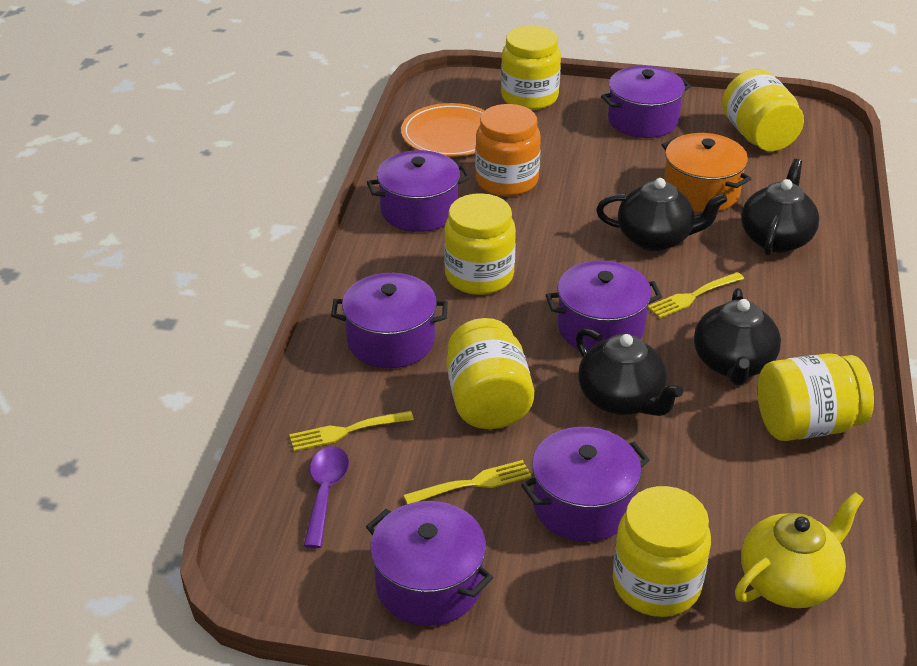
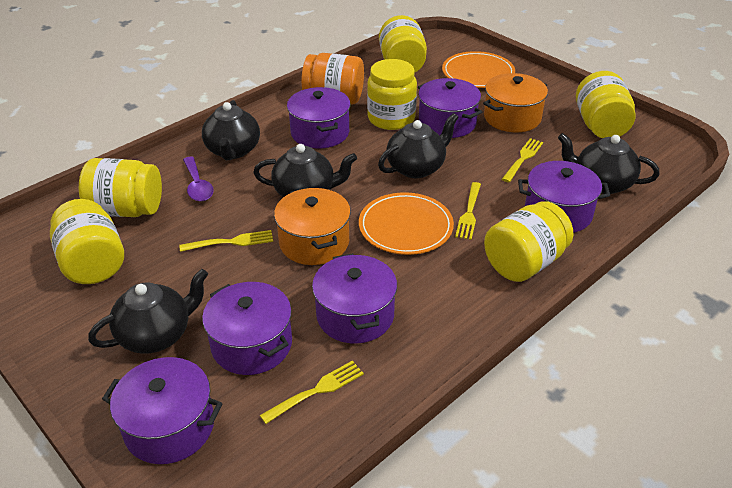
black teapot: 4 -> 5
orange plate: 1 -> 2
orange pot: 1 -> 2
yellow fork: 3 -> 4
yellow teapot: 1 -> 0

